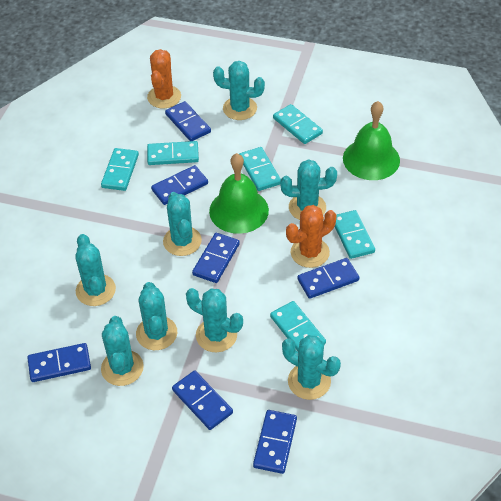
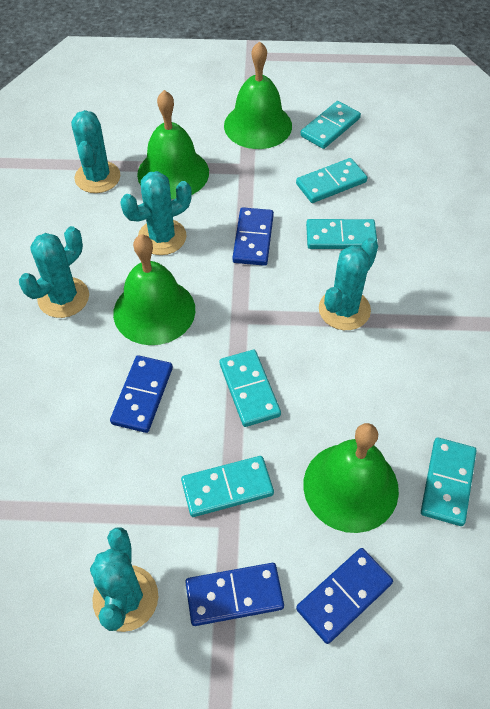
blue domino: 7 -> 4
green bell: 2 -> 4
orange cactus: 2 -> 0
turquoise cactus: 8 -> 5

